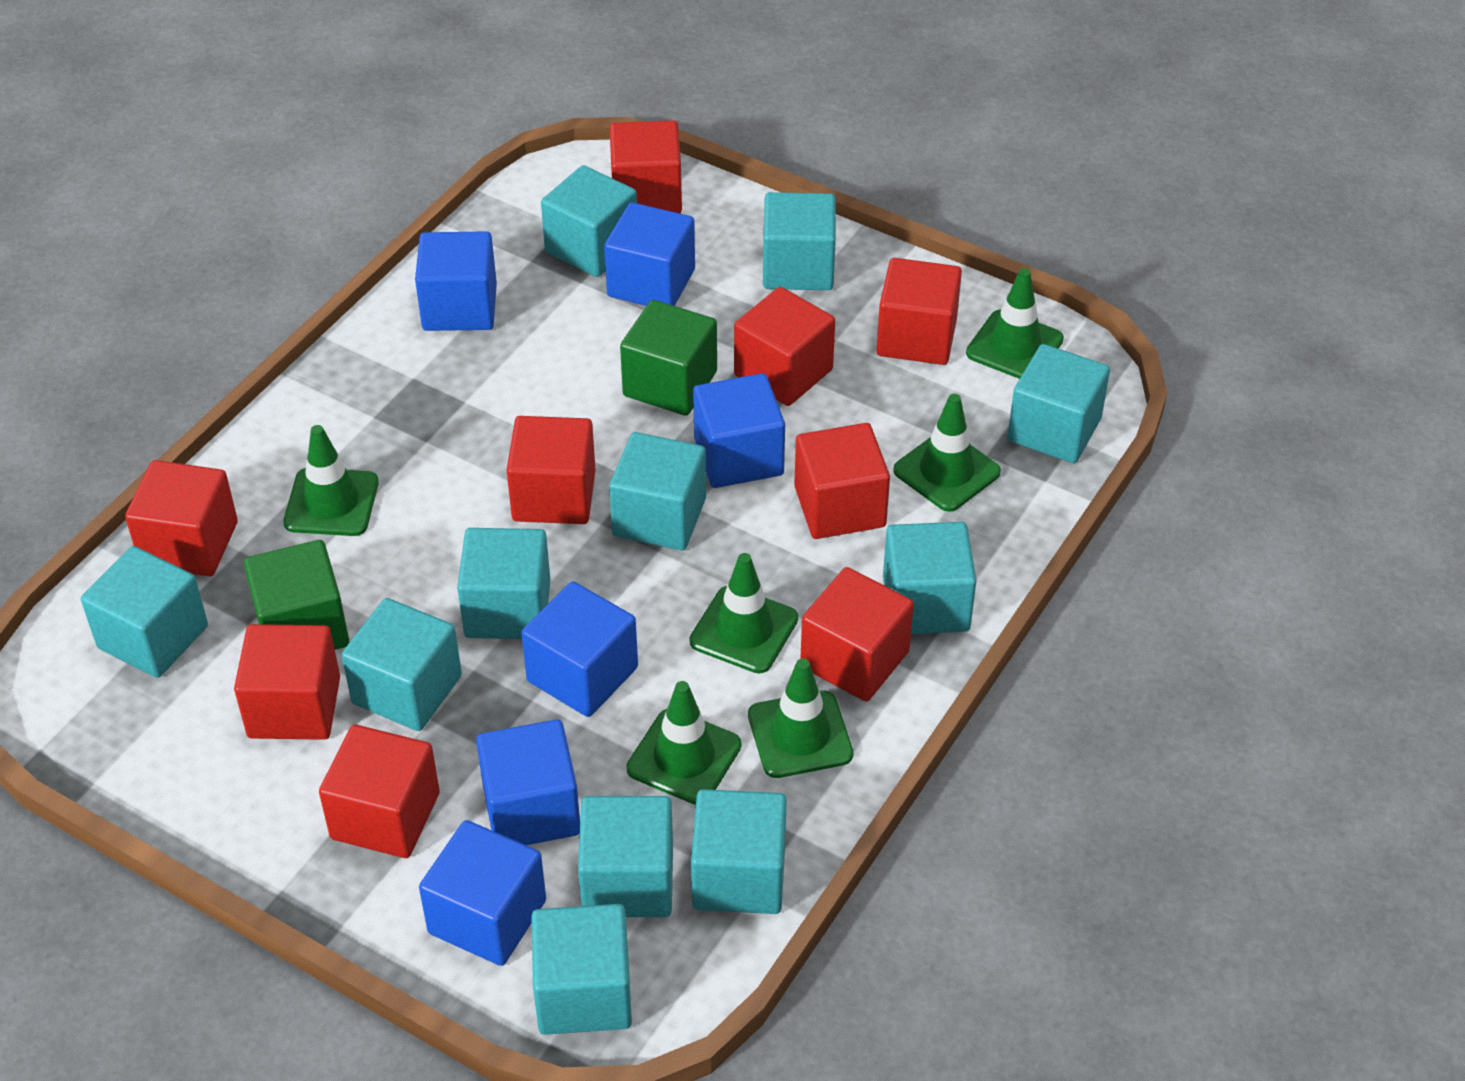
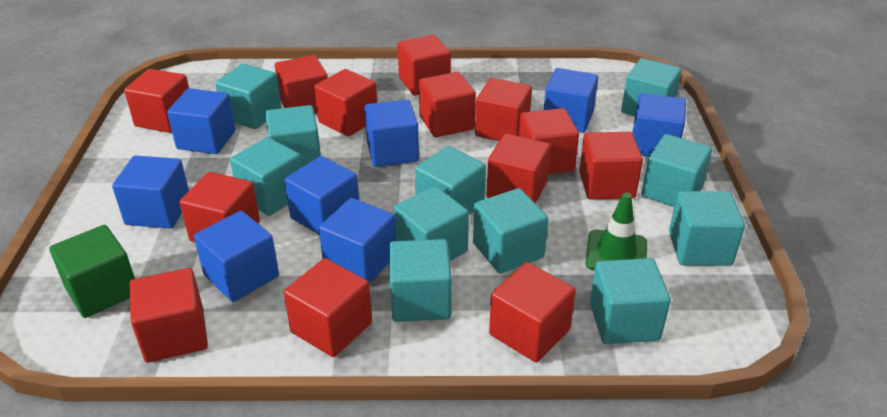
blue cube: 6 -> 8
green cube: 2 -> 1
green traffic cone: 6 -> 1
red cube: 9 -> 13

